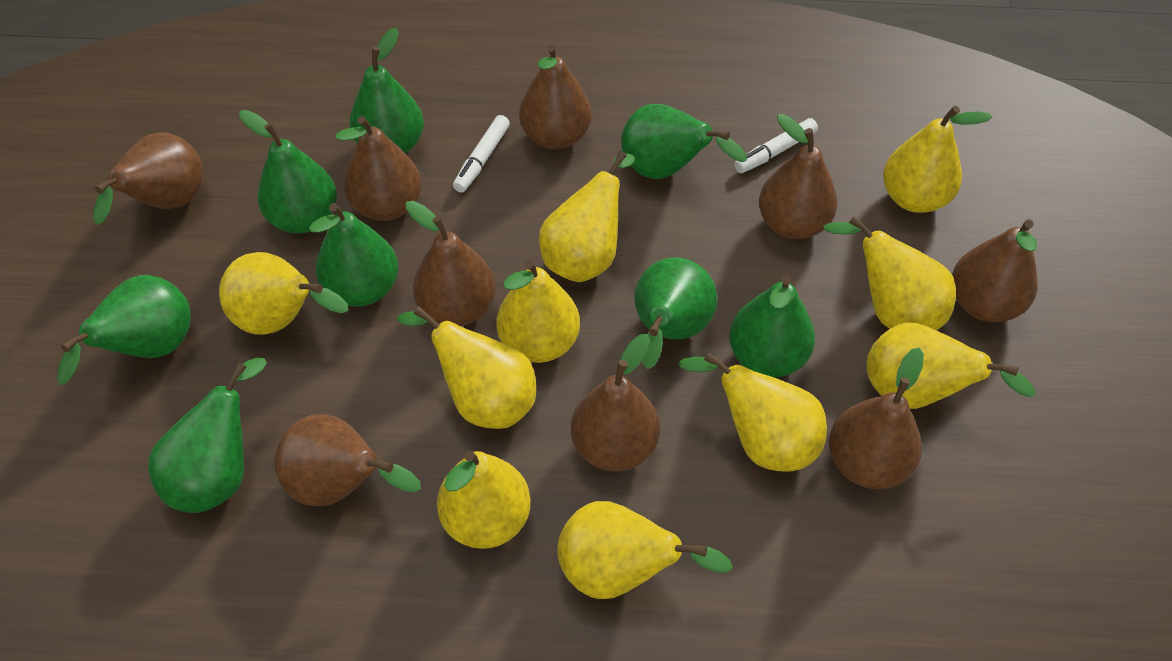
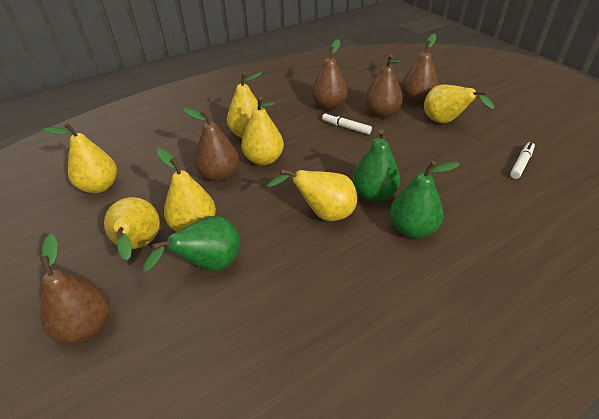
brown pear: 9 -> 5
green pear: 8 -> 3
yellow pear: 10 -> 7

